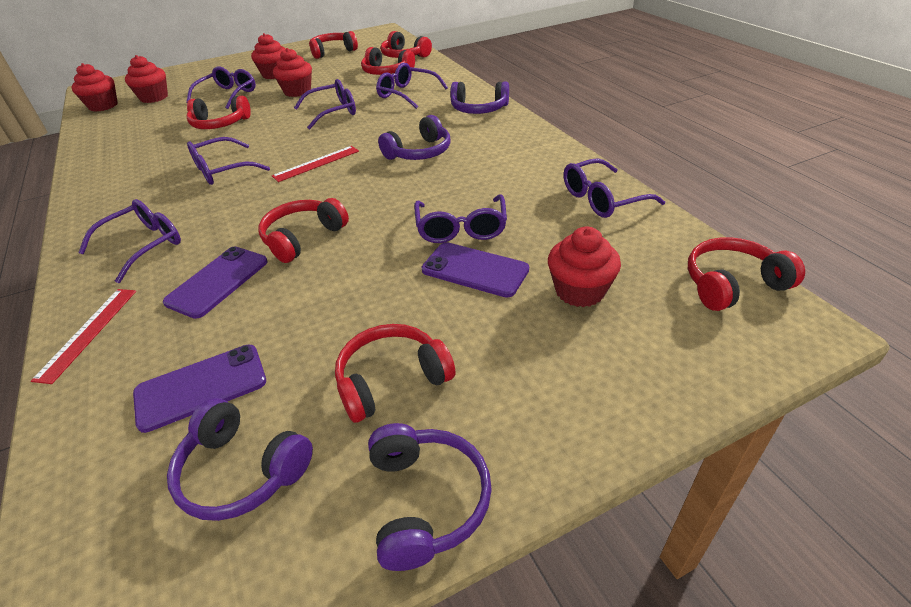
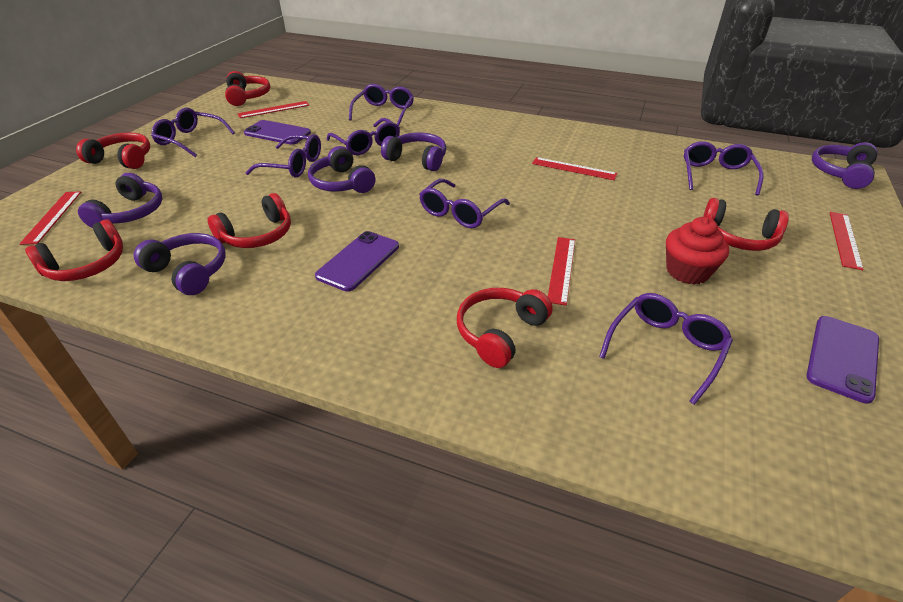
purple headphones: 4 -> 5
red cupcake: 5 -> 1
red headphones: 7 -> 6
red ruler: 2 -> 5

